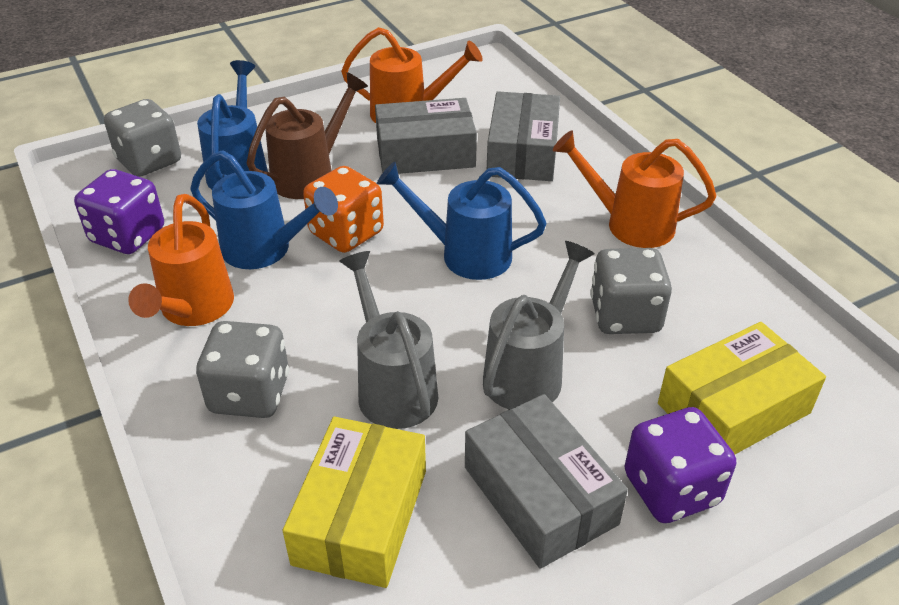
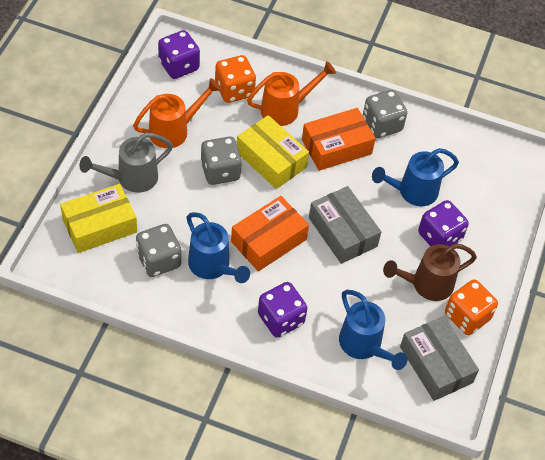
grey box: 3 -> 2
grey watering can: 2 -> 1
orange box: 0 -> 2
orange dice: 1 -> 2
orange watering can: 3 -> 2
purple dice: 2 -> 3

